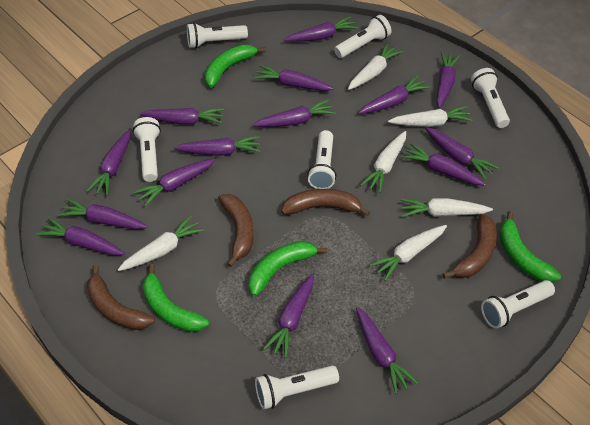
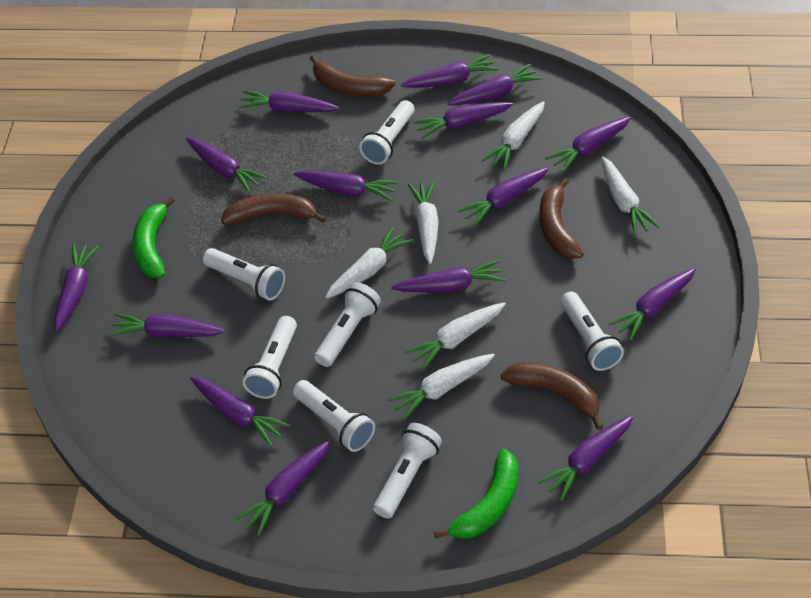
green banana: 4 -> 2

